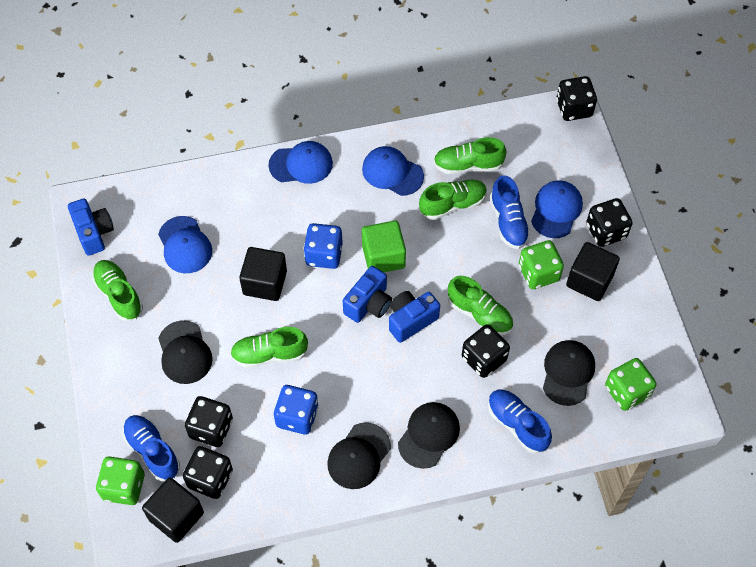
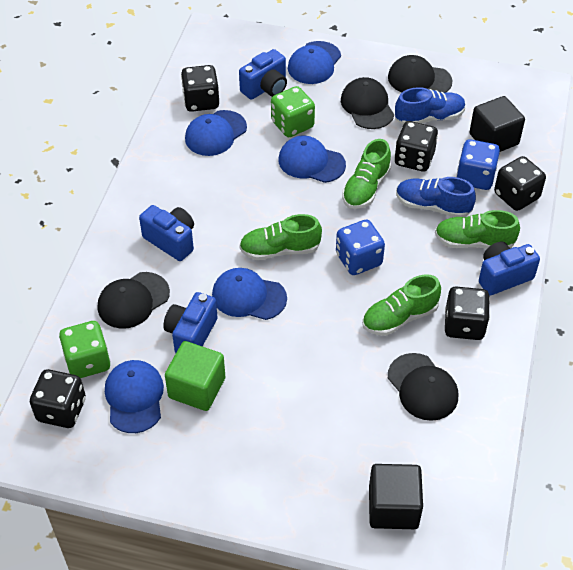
black cube: 3 -> 2
blue camera: 3 -> 4
blue cap: 4 -> 5
blue shoe: 3 -> 2
green dice: 3 -> 2
green shoe: 5 -> 4

